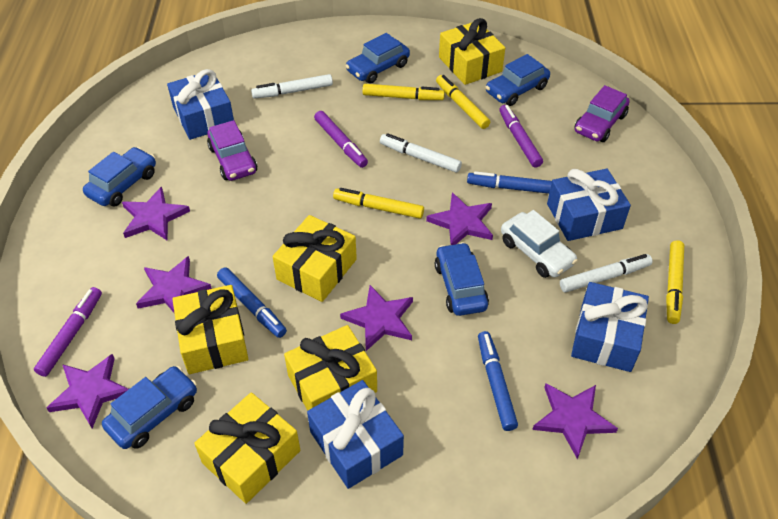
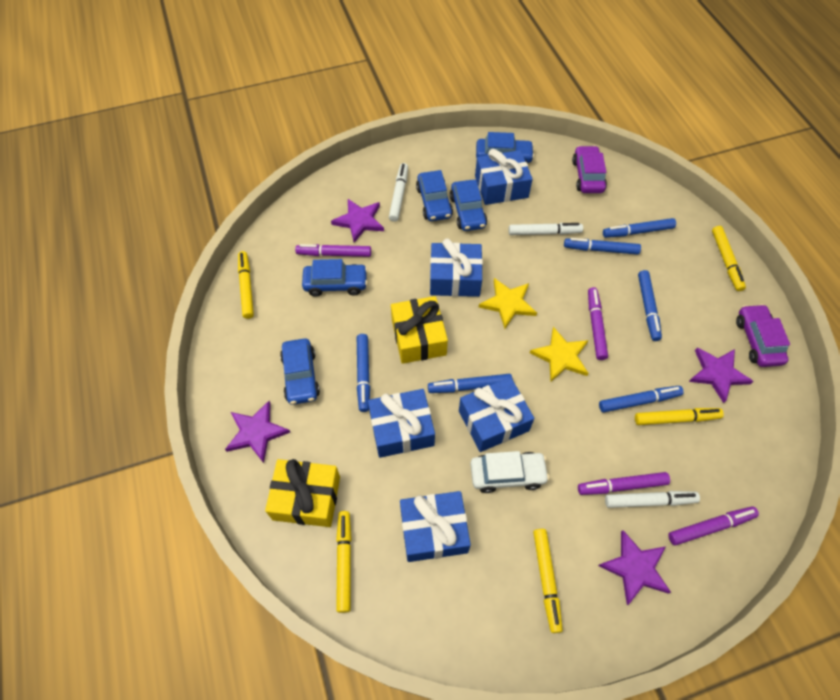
blue gift: 4 -> 5
blue marker: 3 -> 6
purple marker: 3 -> 4
purple star: 6 -> 4
yellow gift: 5 -> 2
yellow marker: 4 -> 5
yellow star: 0 -> 2

